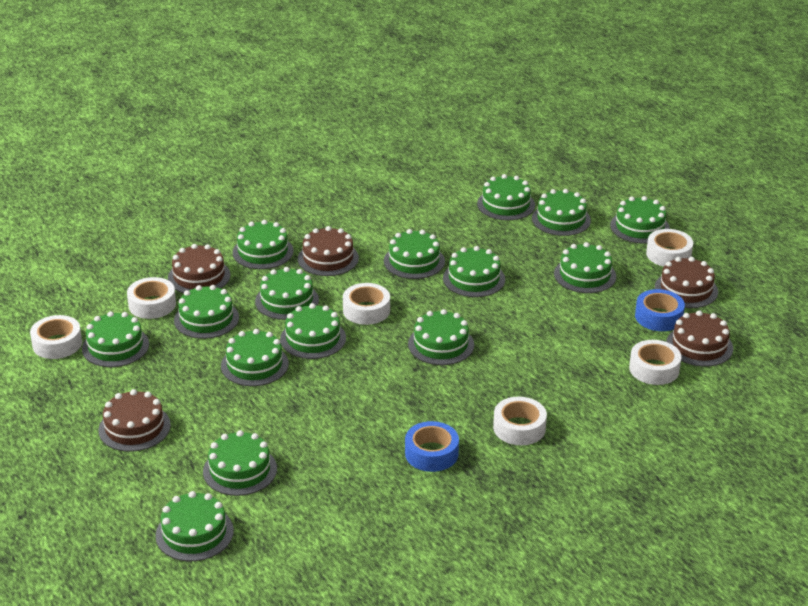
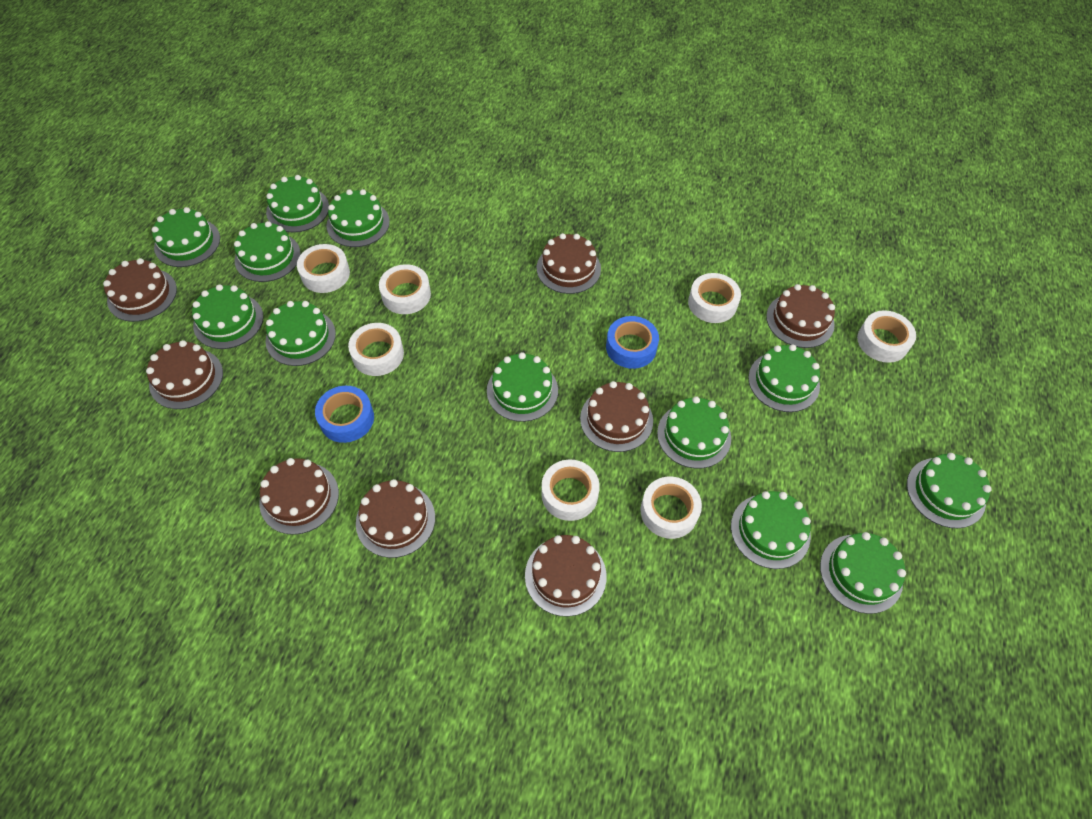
brown cake: 5 -> 8
green cake: 15 -> 12
white tape: 6 -> 7

